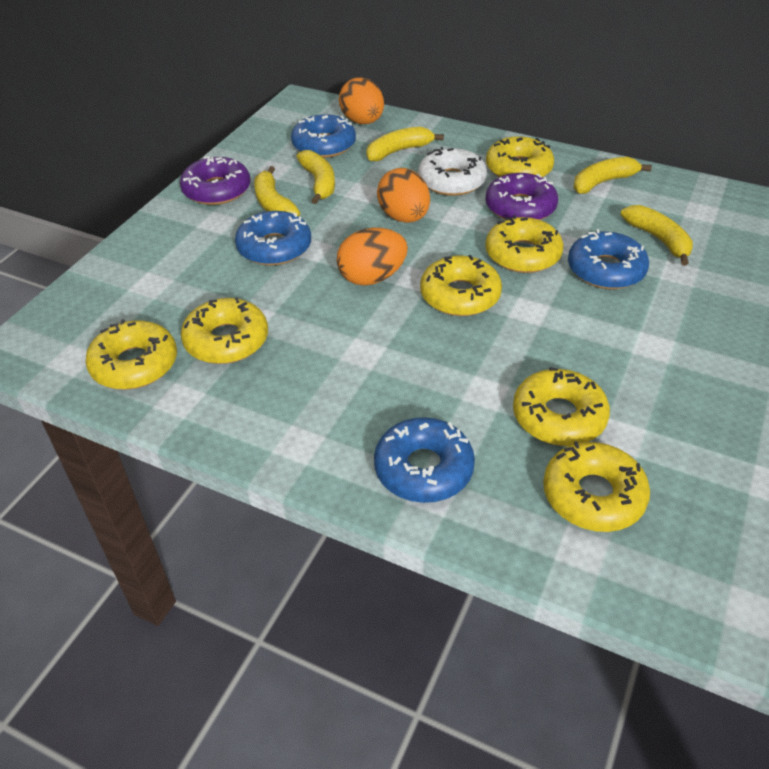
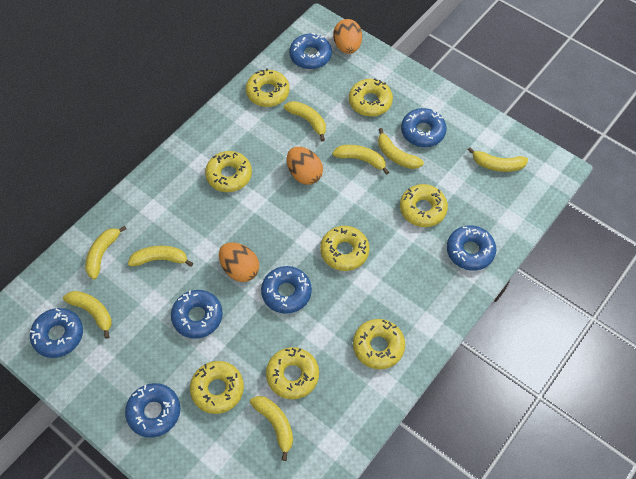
blue donut: 4 -> 7
purple donut: 2 -> 0
white donut: 1 -> 0
yellow banana: 5 -> 8
yellow donut: 7 -> 8

